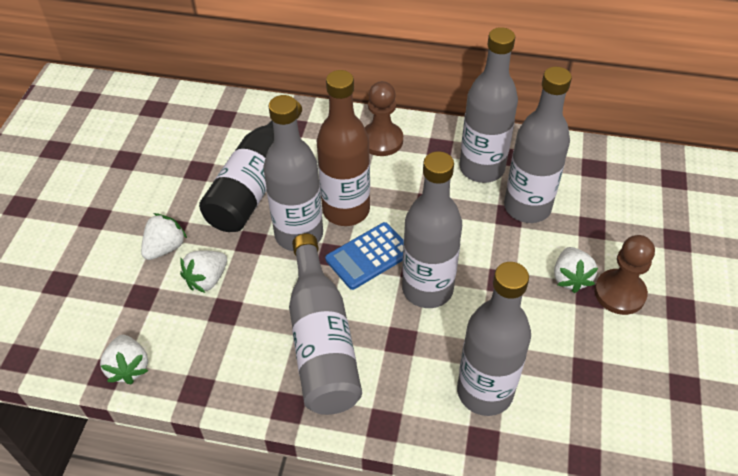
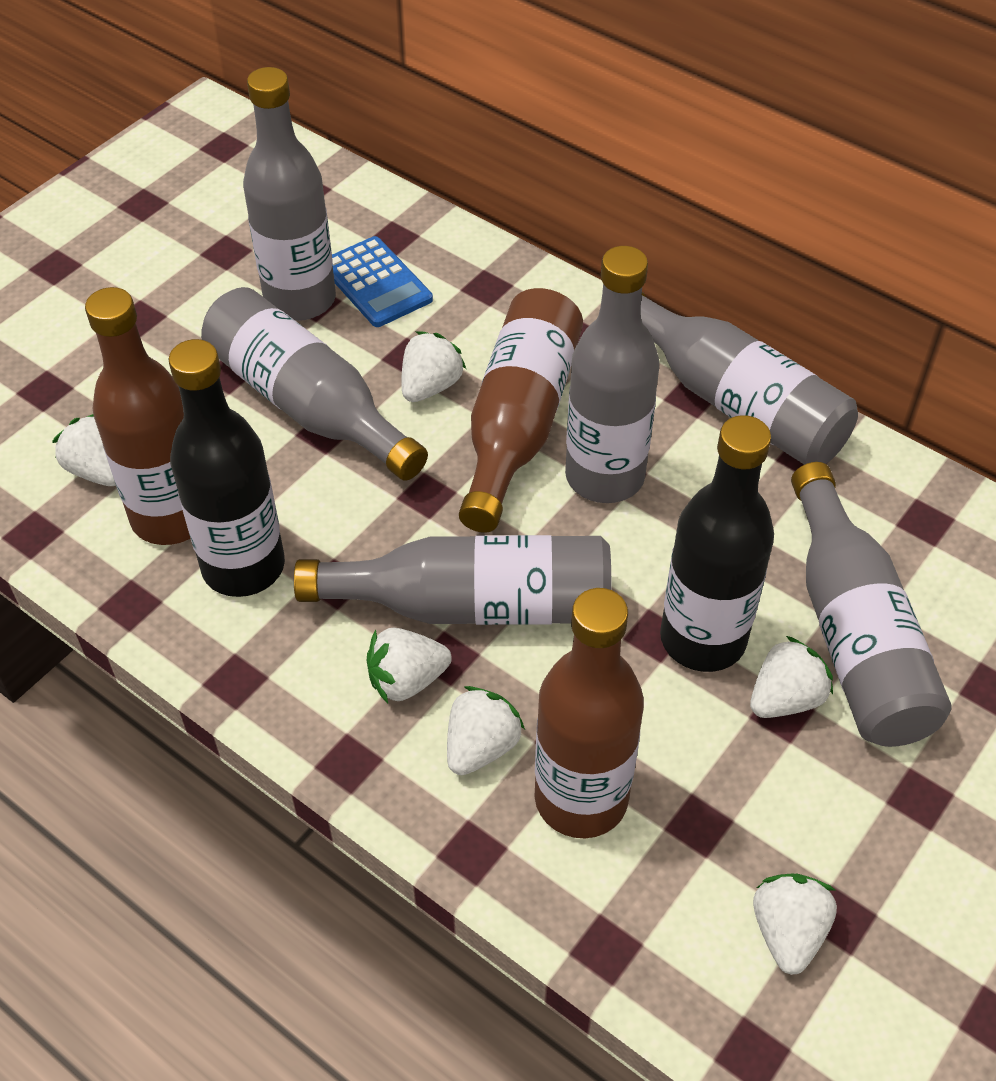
black bottle: 1 -> 2
brown bottle: 1 -> 3
brown pawn: 2 -> 0
white strawberry: 4 -> 6

